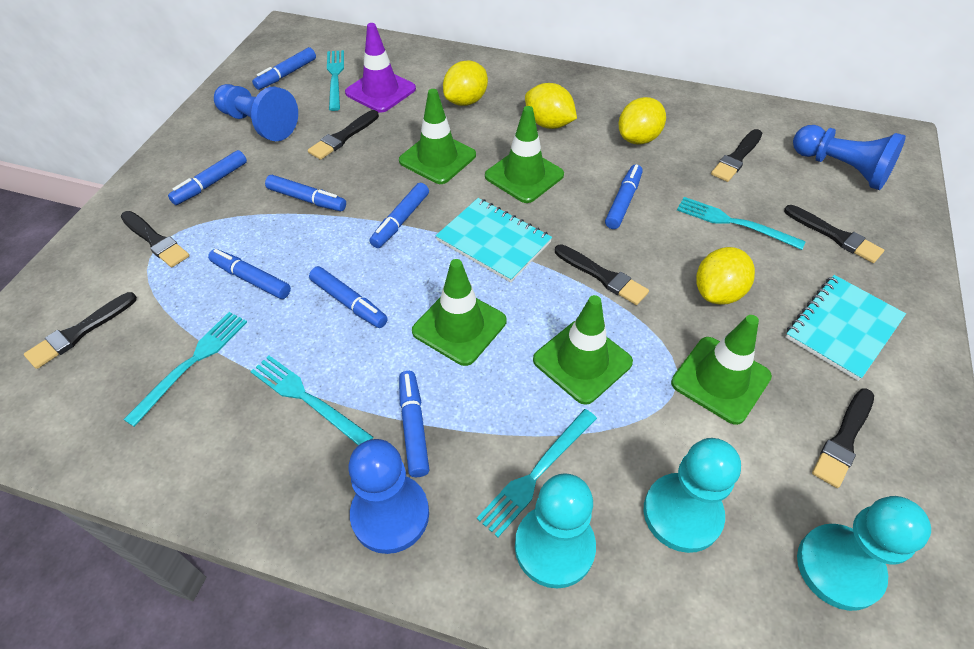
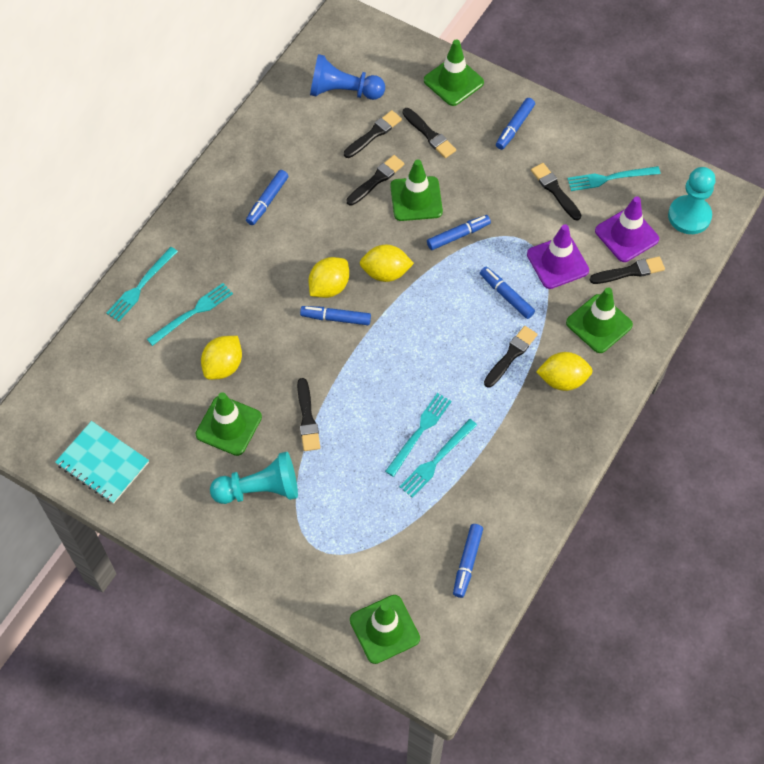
blue marker: 8 -> 6
blue pawn: 3 -> 1
purple traffic cone: 1 -> 2
turquoise notebook: 2 -> 1
turquoise pawn: 3 -> 2

